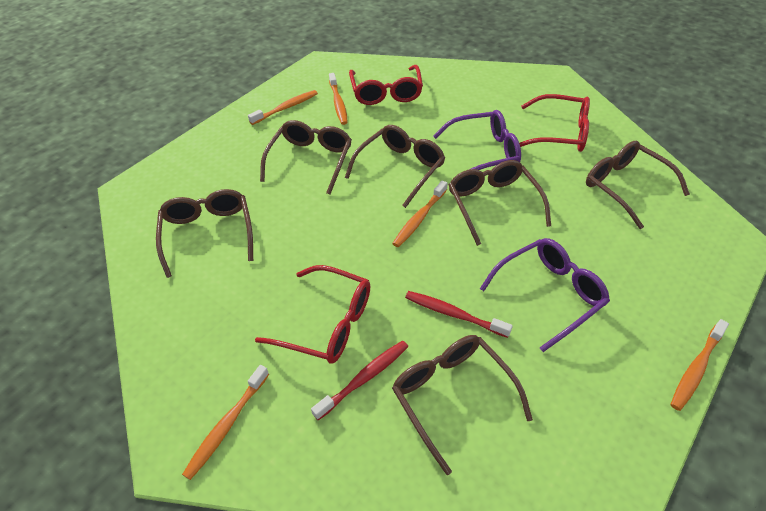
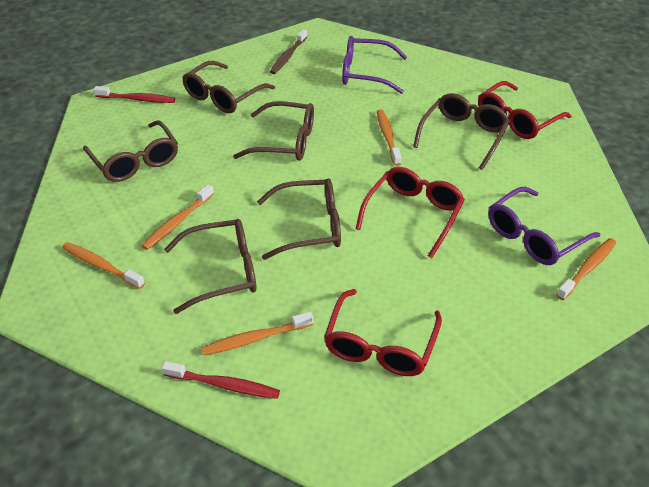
brown toothbrush: 0 -> 1

